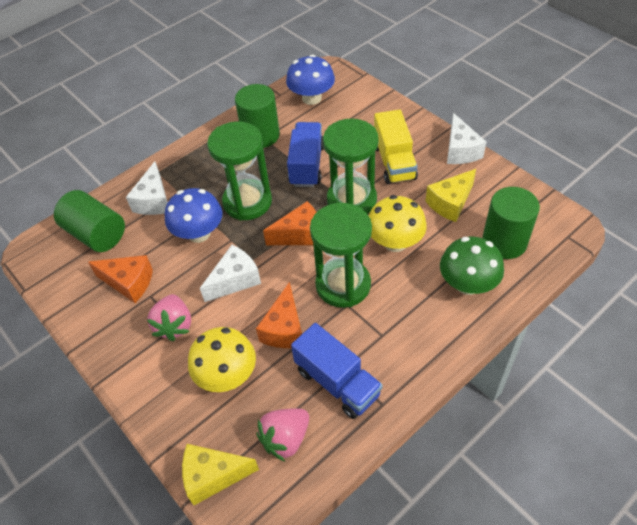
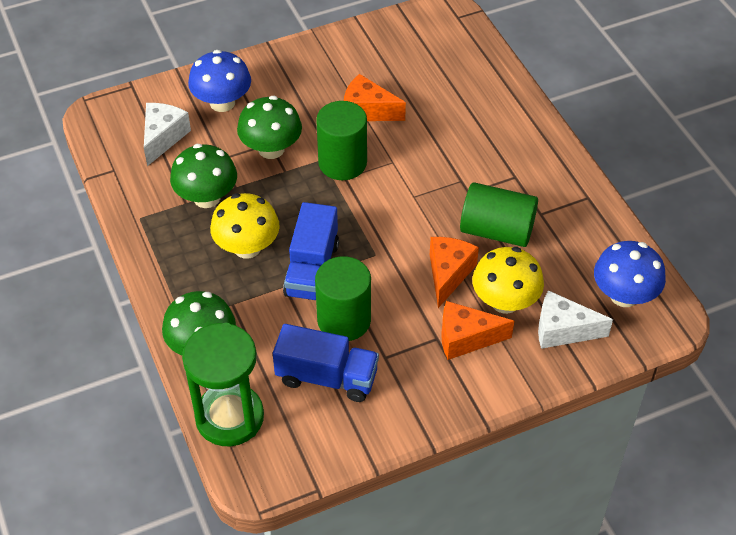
green hourglass: 3 -> 1
green mushroom: 1 -> 3
pink strawberry: 2 -> 0
white cheese: 3 -> 2
yellow cheese: 2 -> 0
yellow truck: 1 -> 0

